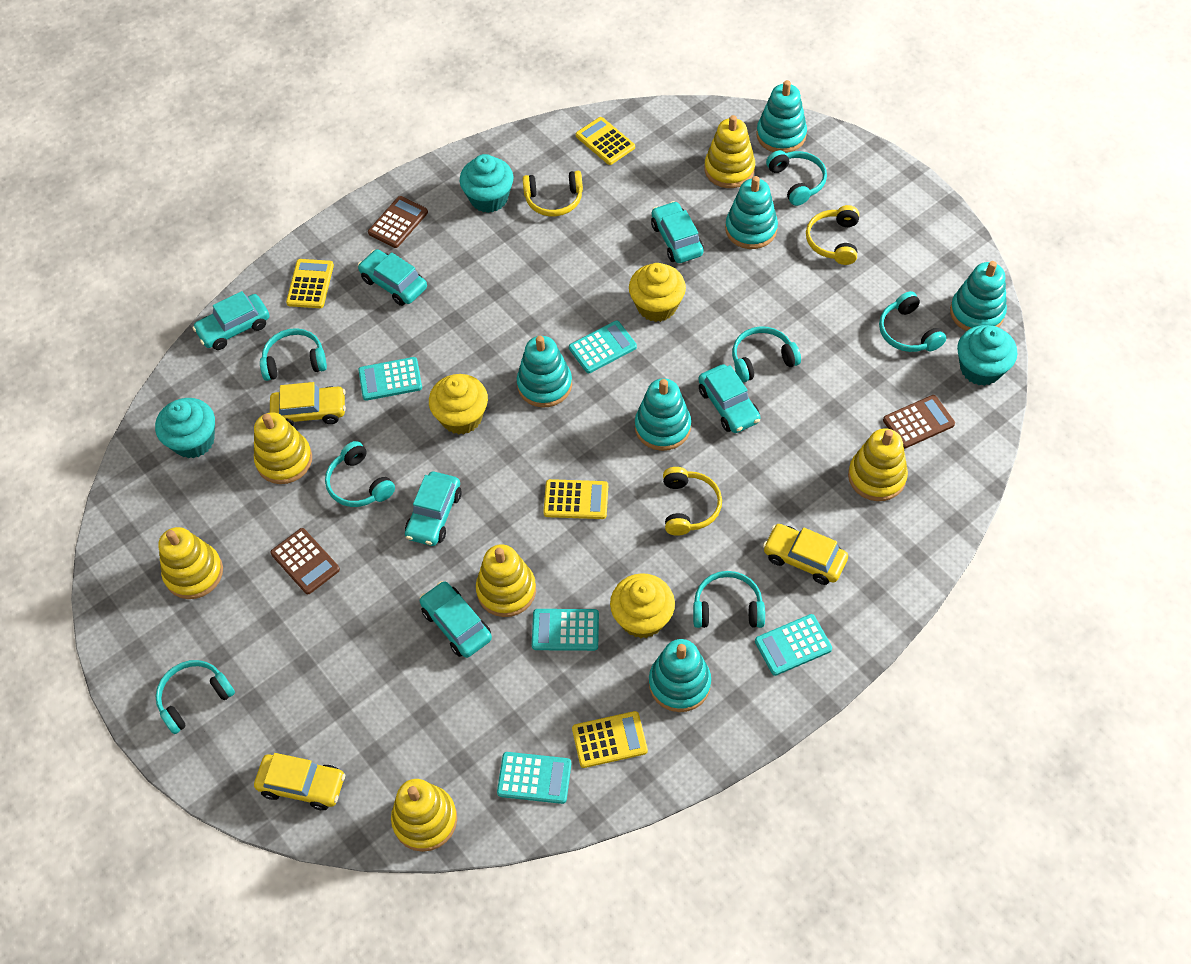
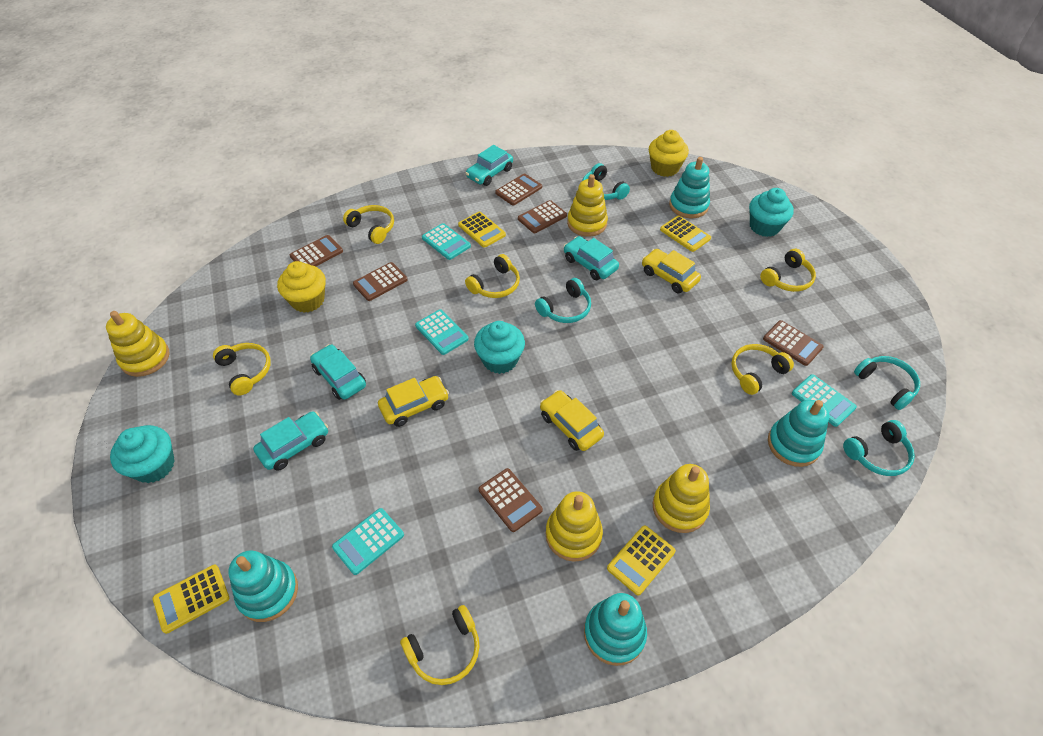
brown calculator: 3 -> 6
turquoise calculator: 5 -> 4
turquoise car: 6 -> 4
turquoise headphones: 7 -> 4
turquoise stacking toy: 6 -> 4
yellow cupcake: 3 -> 2
yellow headphones: 3 -> 6
yellow stacking toy: 6 -> 4

